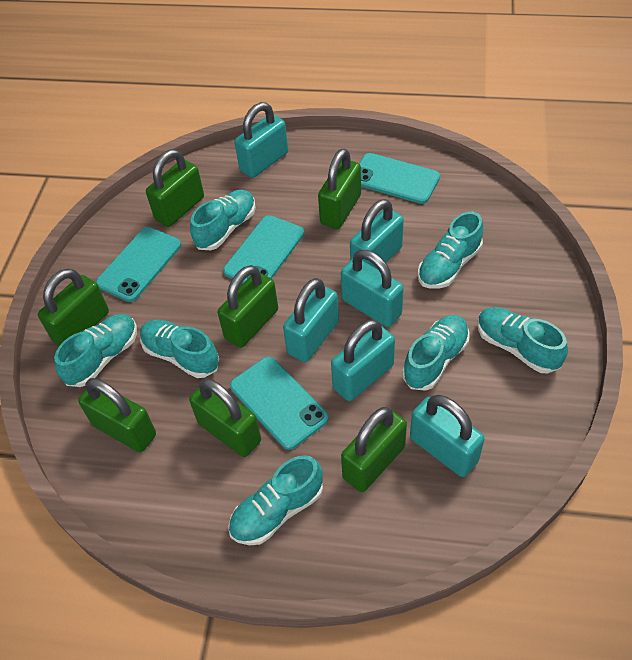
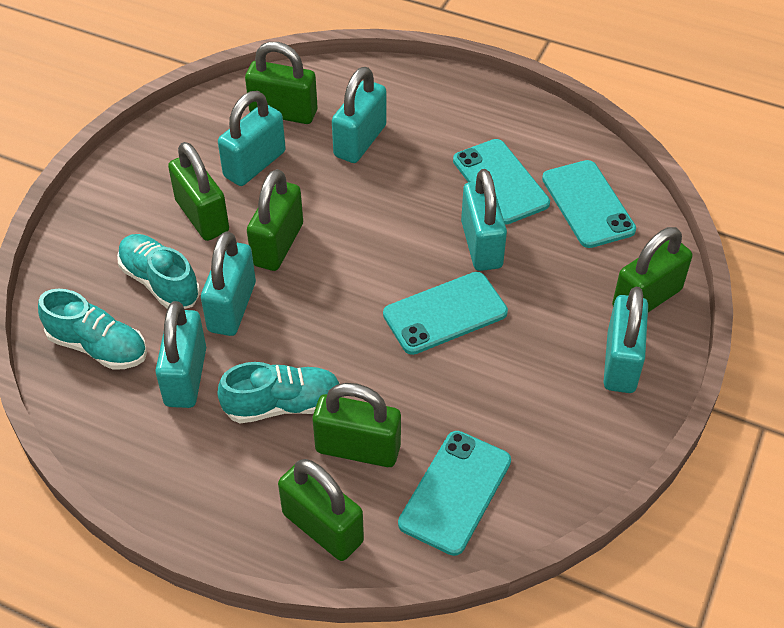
green padlock: 7 -> 6
turquoise shoe: 7 -> 3

